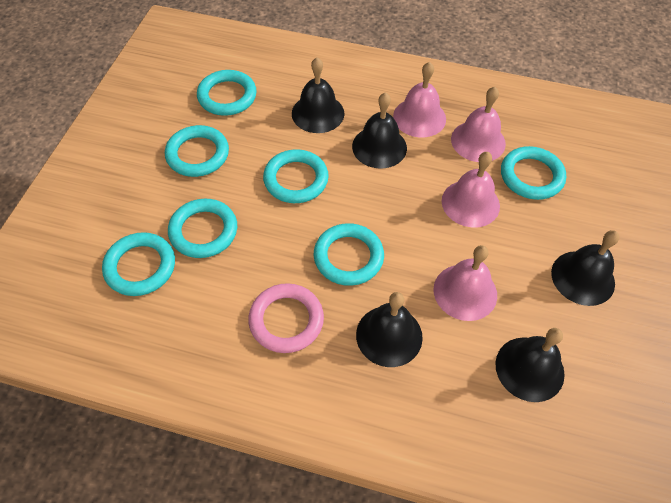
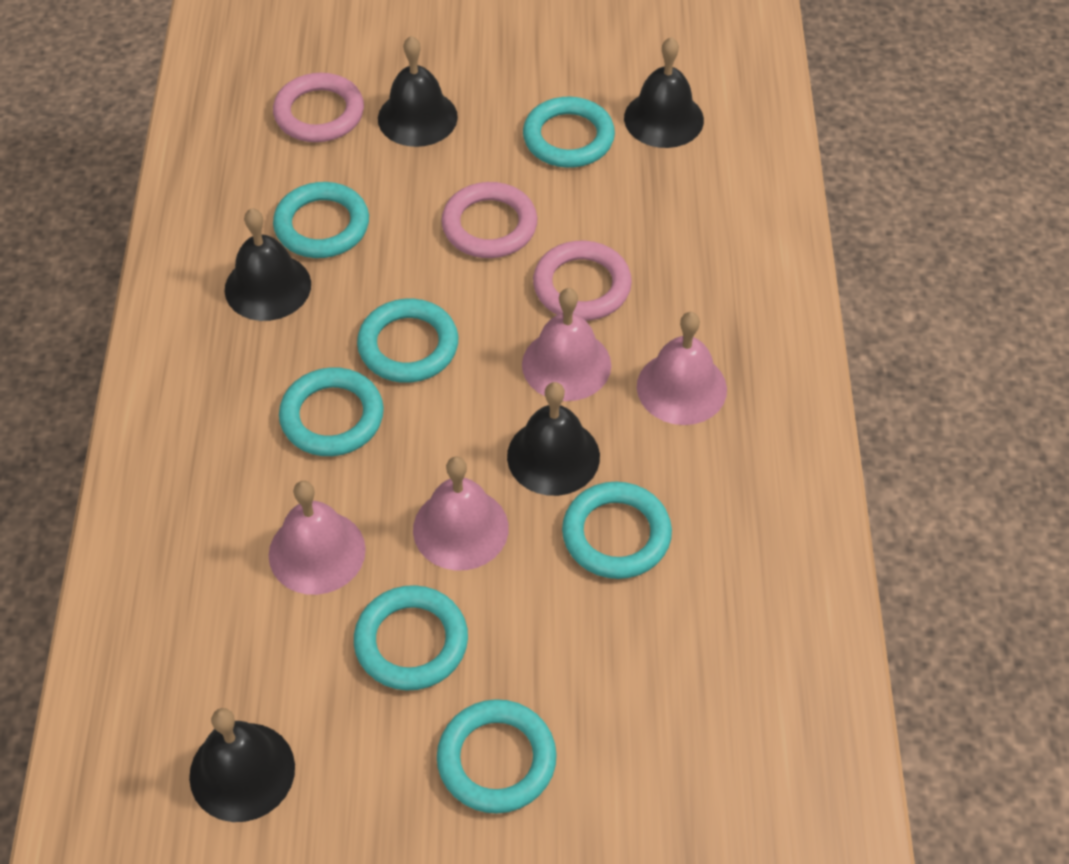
pink ring: 1 -> 3

